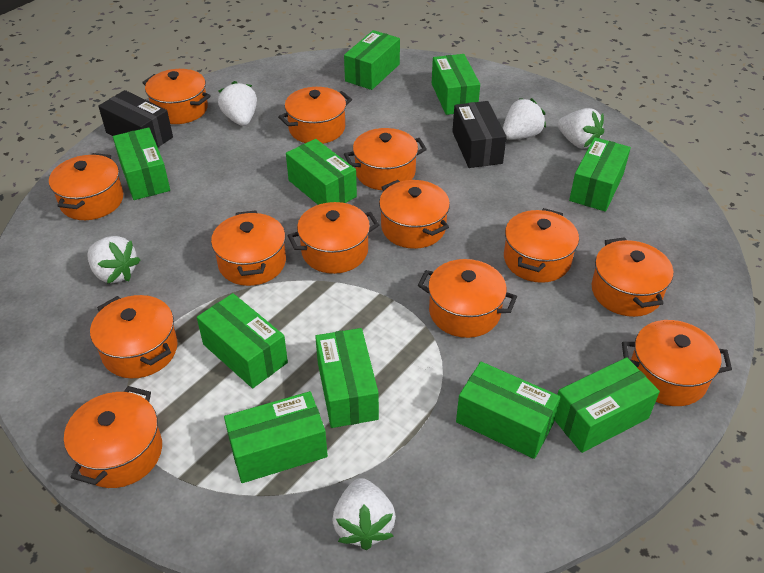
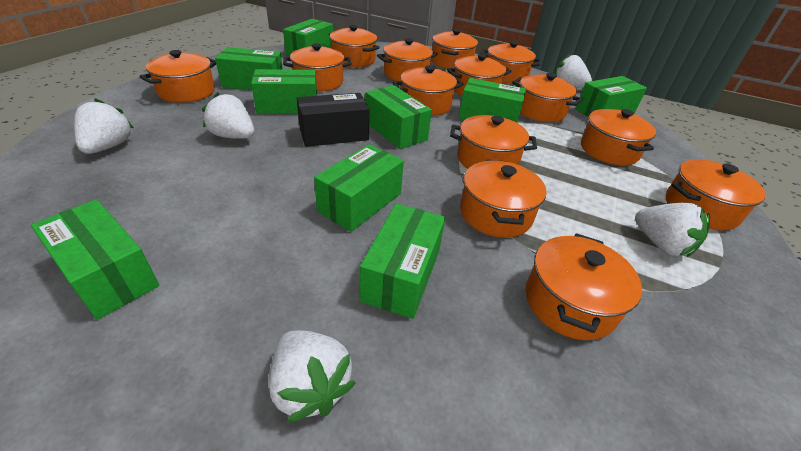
black box: 2 -> 1
green box: 10 -> 9
orange pot: 13 -> 14

